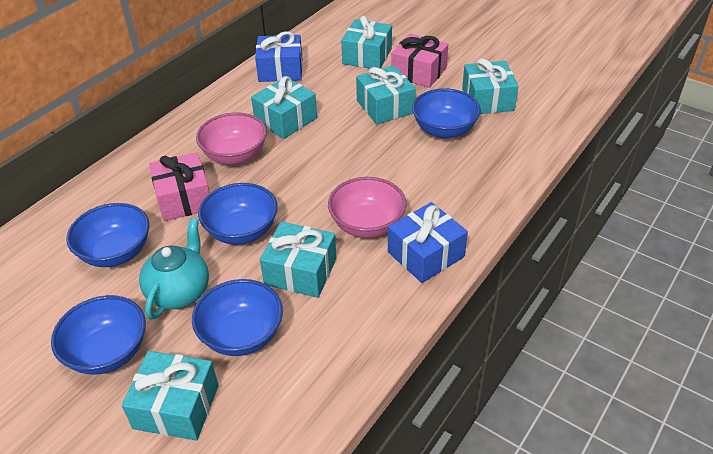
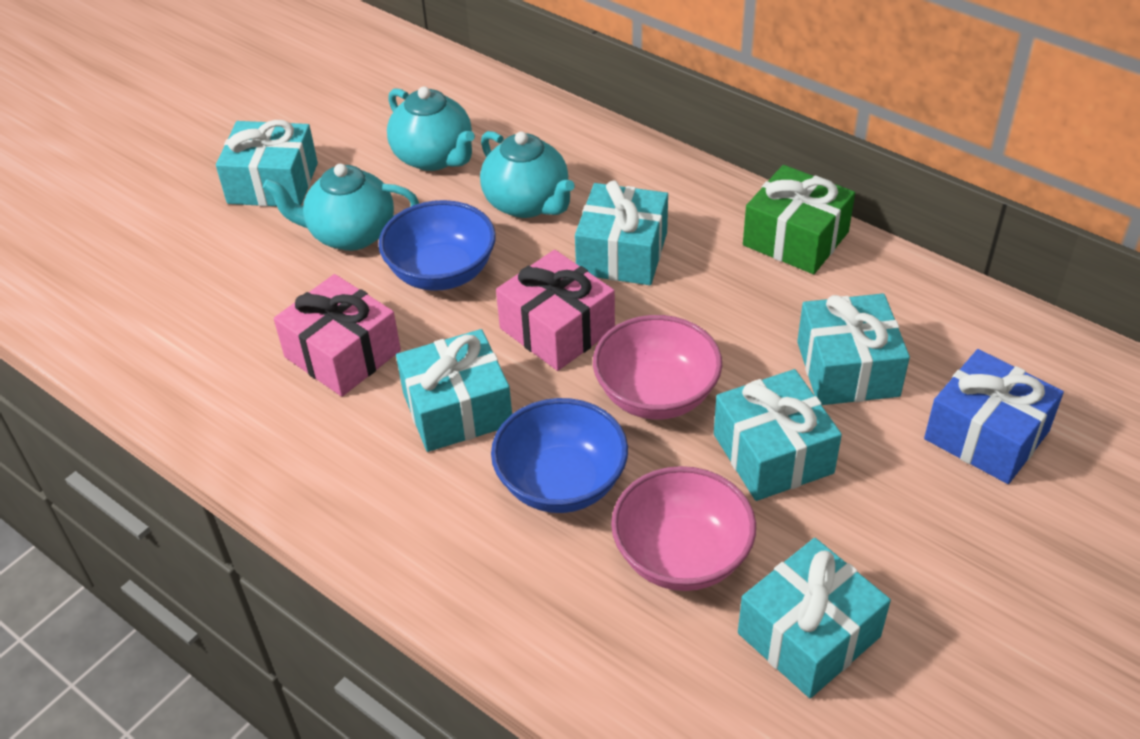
blue bowl: 5 -> 2
blue gift: 2 -> 1
green gift: 0 -> 1
turquoise teapot: 1 -> 3

